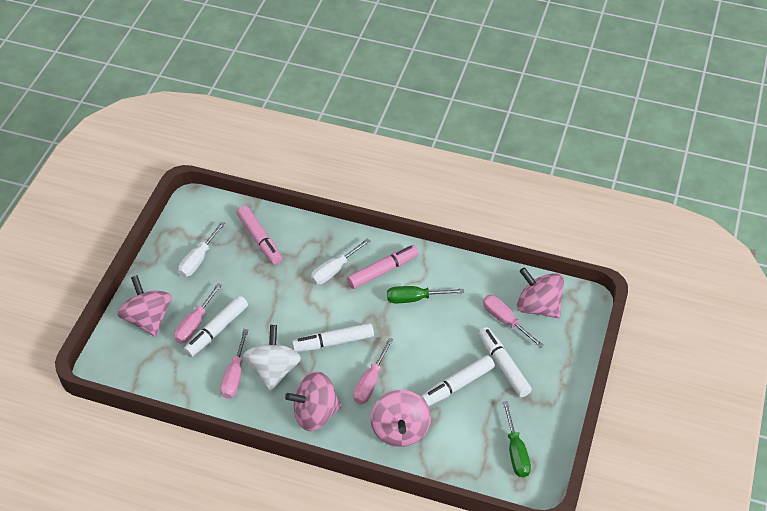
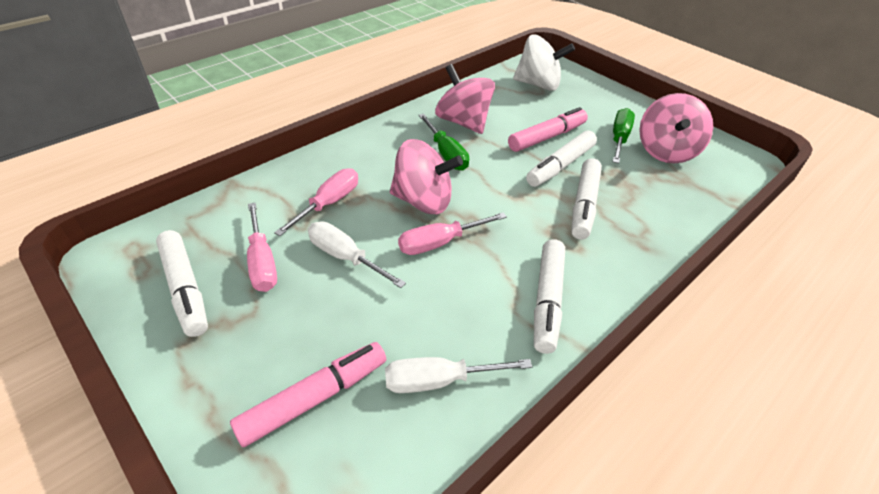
pink screwdriver: 4 -> 3
pink spinning top: 4 -> 3

